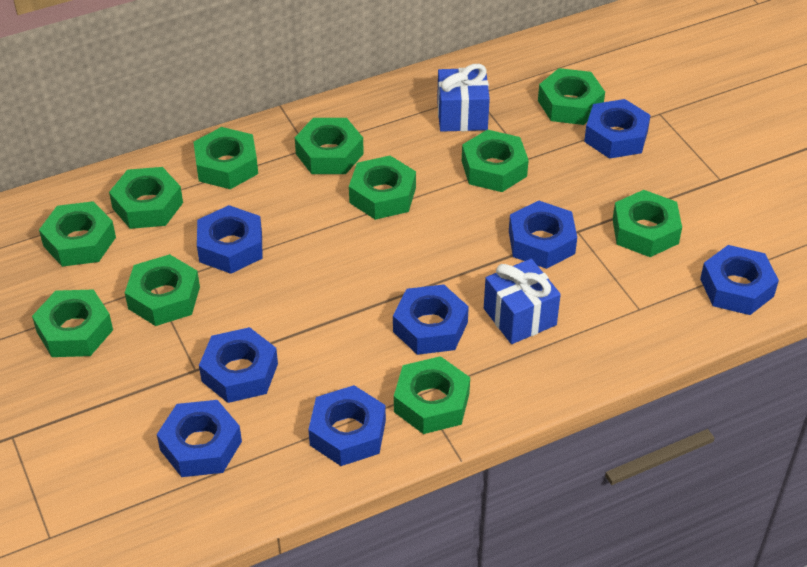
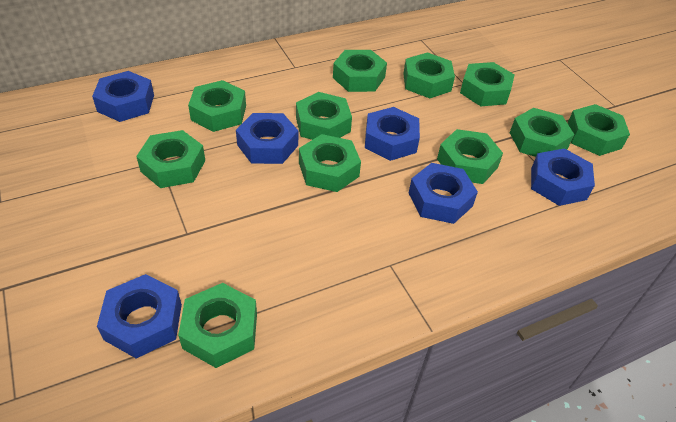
blue gift: 2 -> 0
blue nut: 8 -> 6

